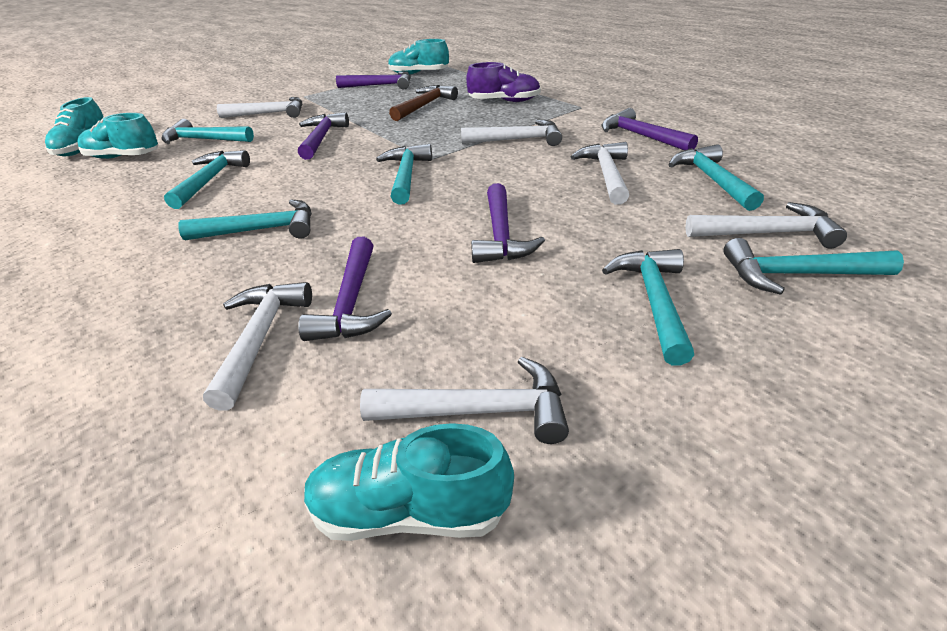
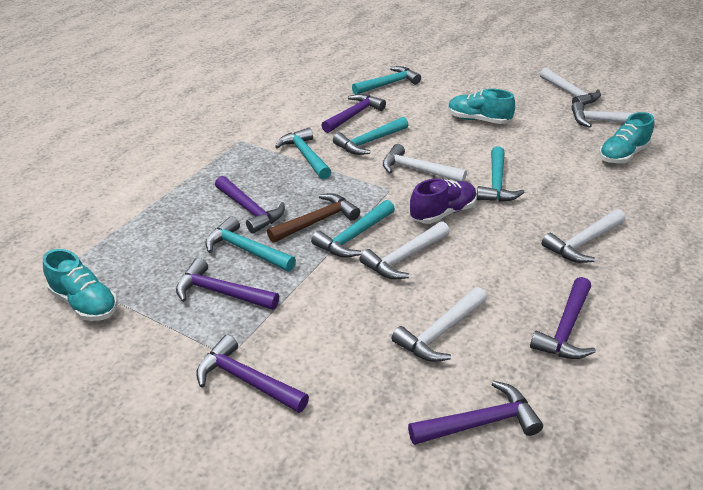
purple hammer: 5 -> 6
turquoise hammer: 7 -> 6
turquoise shoe: 4 -> 3

